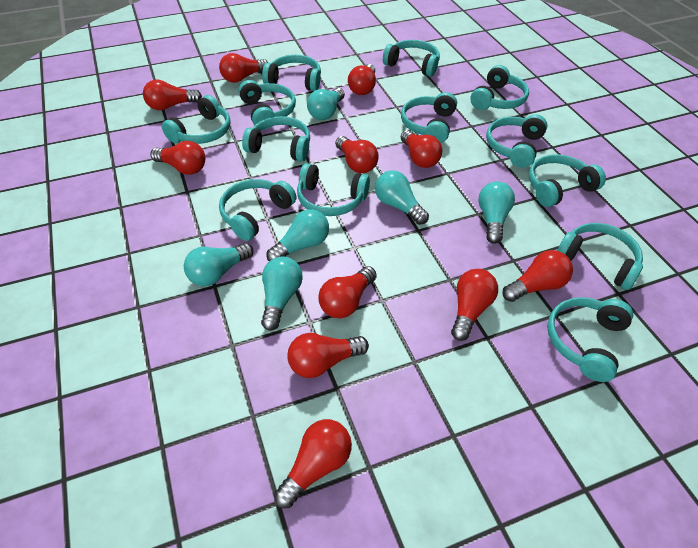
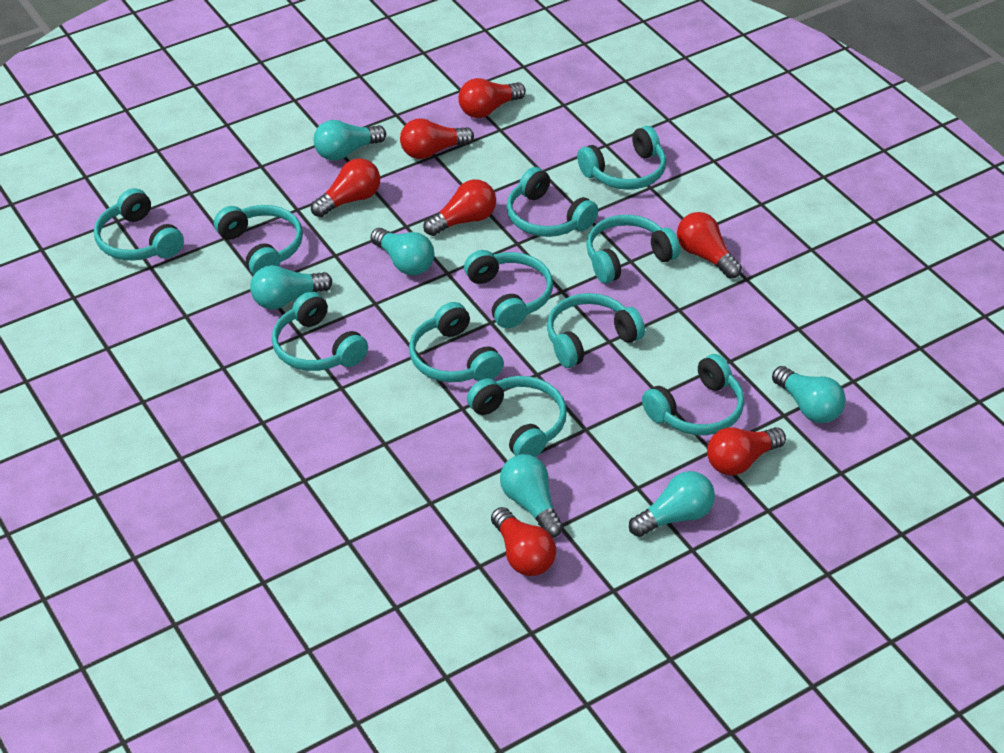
red light bulb: 11 -> 7
turquoise headphones: 13 -> 11

